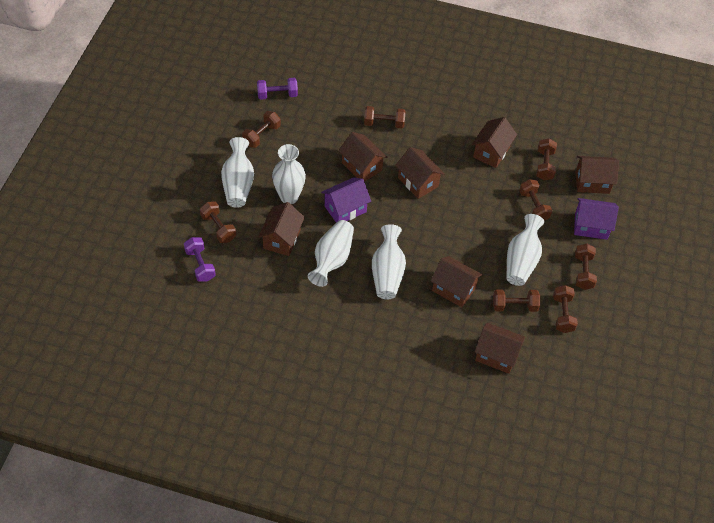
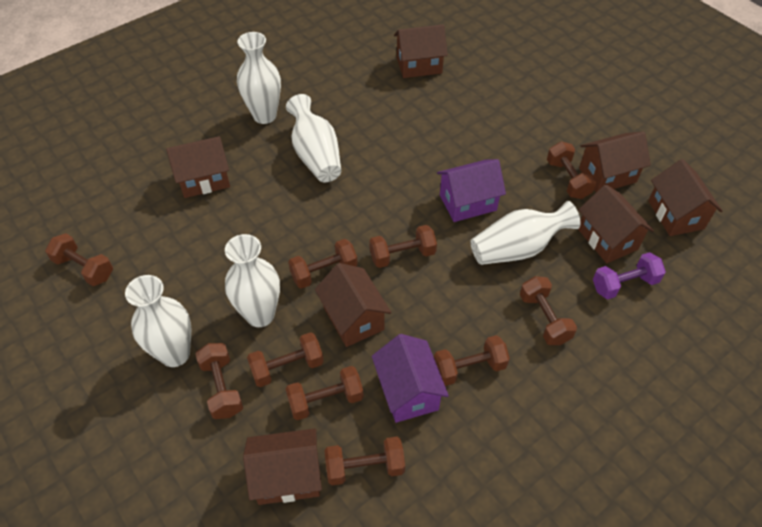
brown dumbbell: 8 -> 10
purple dumbbell: 2 -> 1

